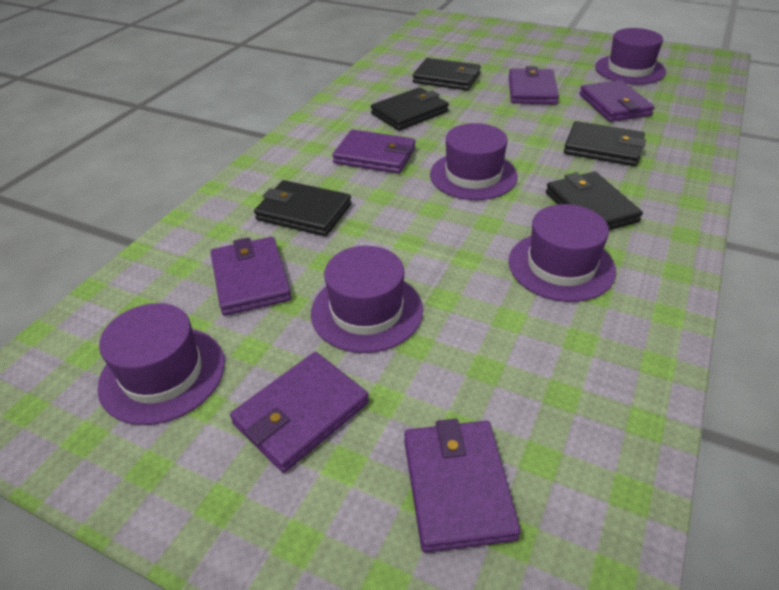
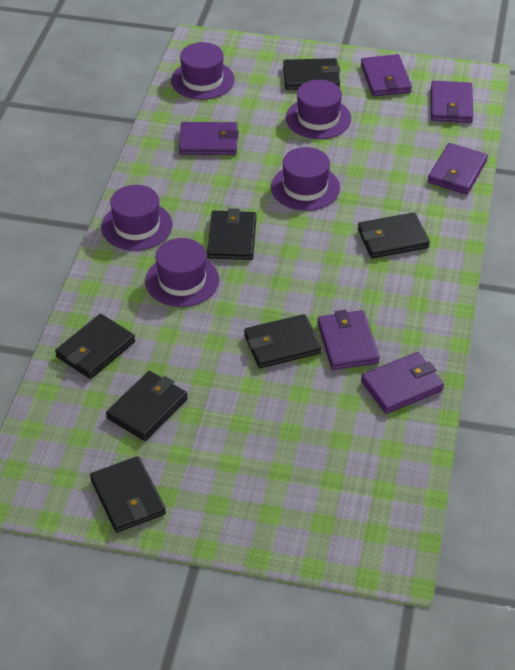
black wallet: 5 -> 7

